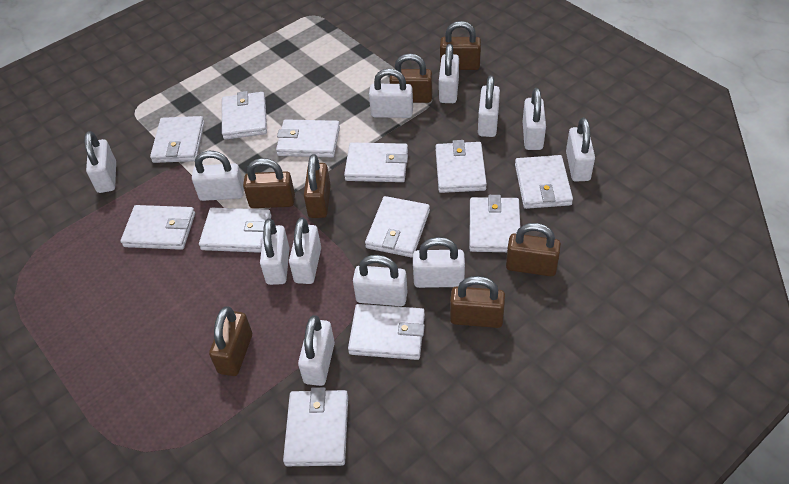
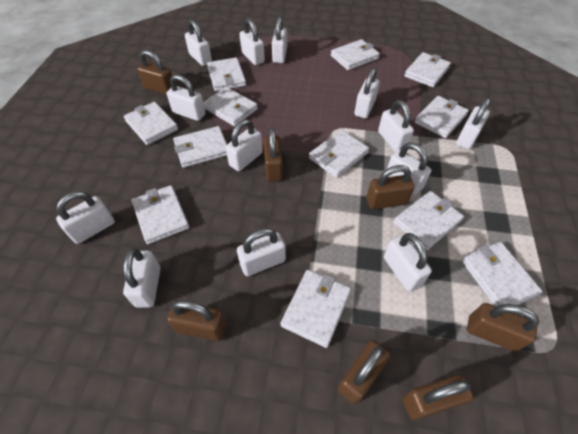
white padlock: 12 -> 13

